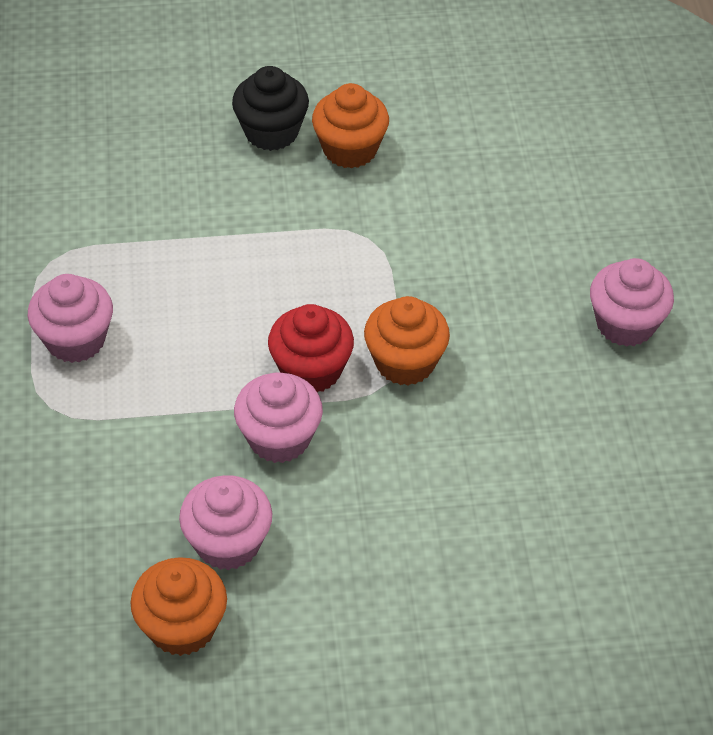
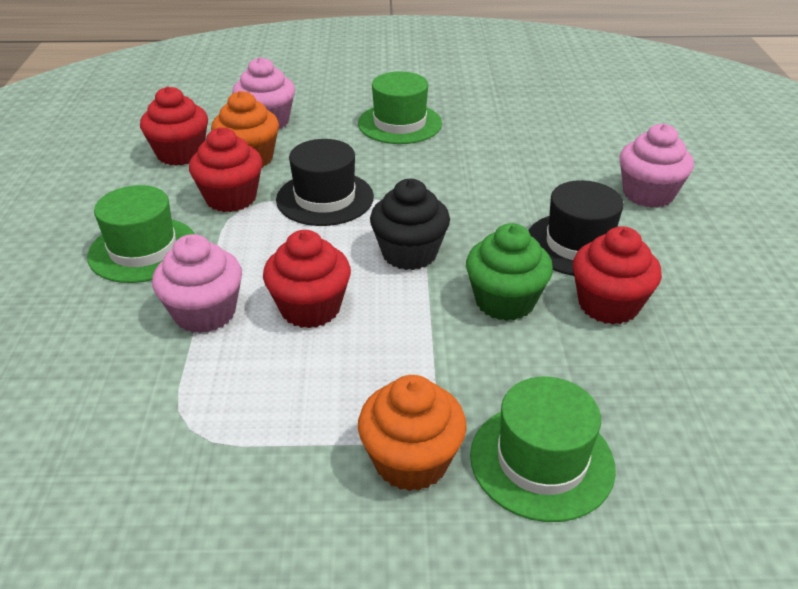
black hat: 0 -> 2
green cupcake: 0 -> 1
green hat: 0 -> 3
orange cupcake: 3 -> 2
pink cupcake: 4 -> 3
red cupcake: 1 -> 4

